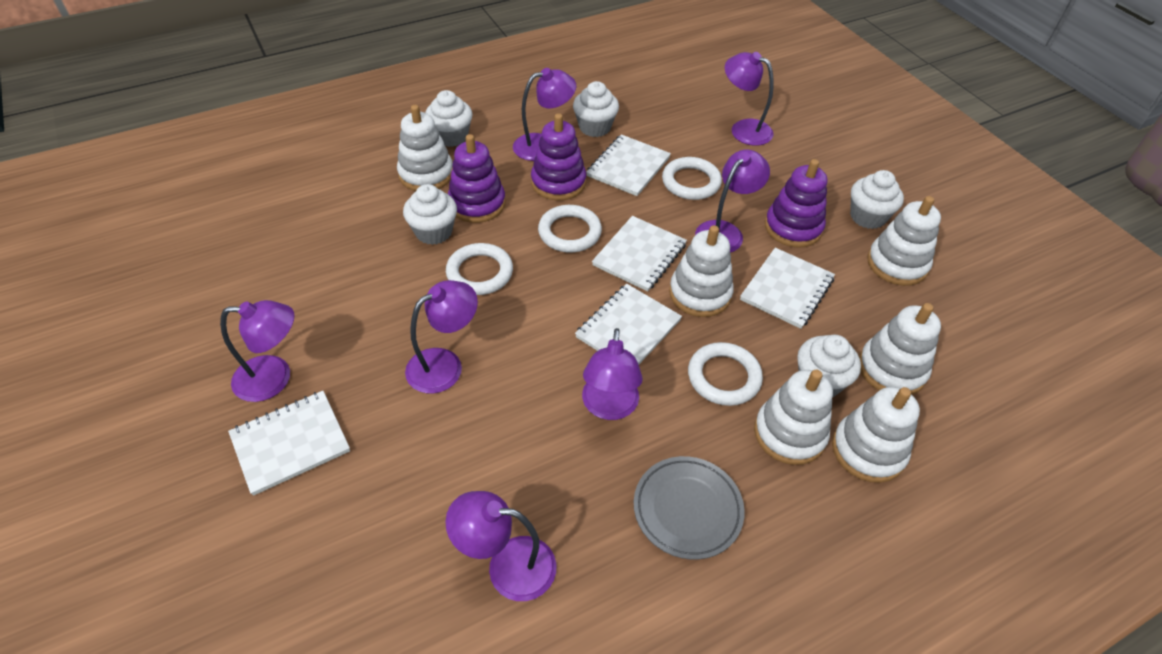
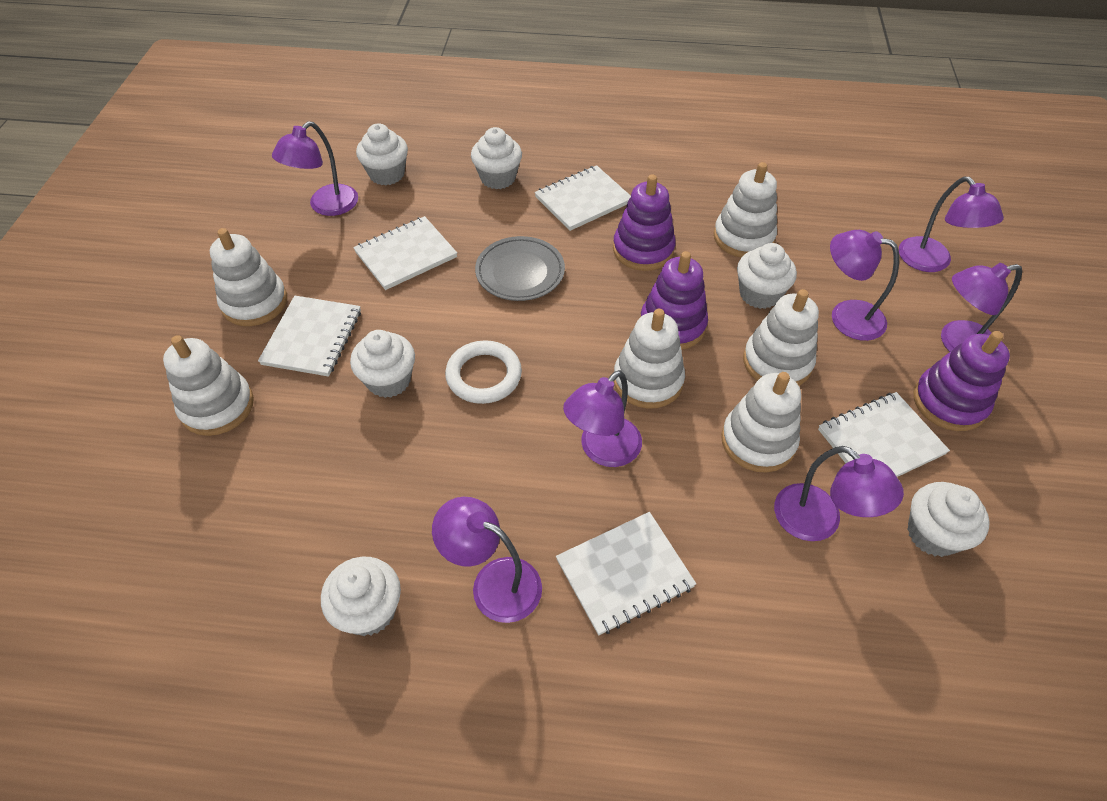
white cupcake: 5 -> 6
white ring: 4 -> 1

